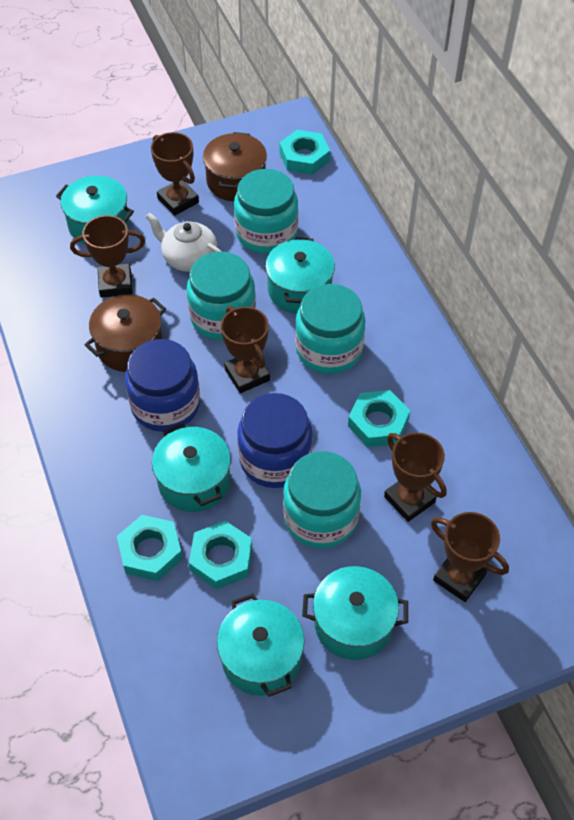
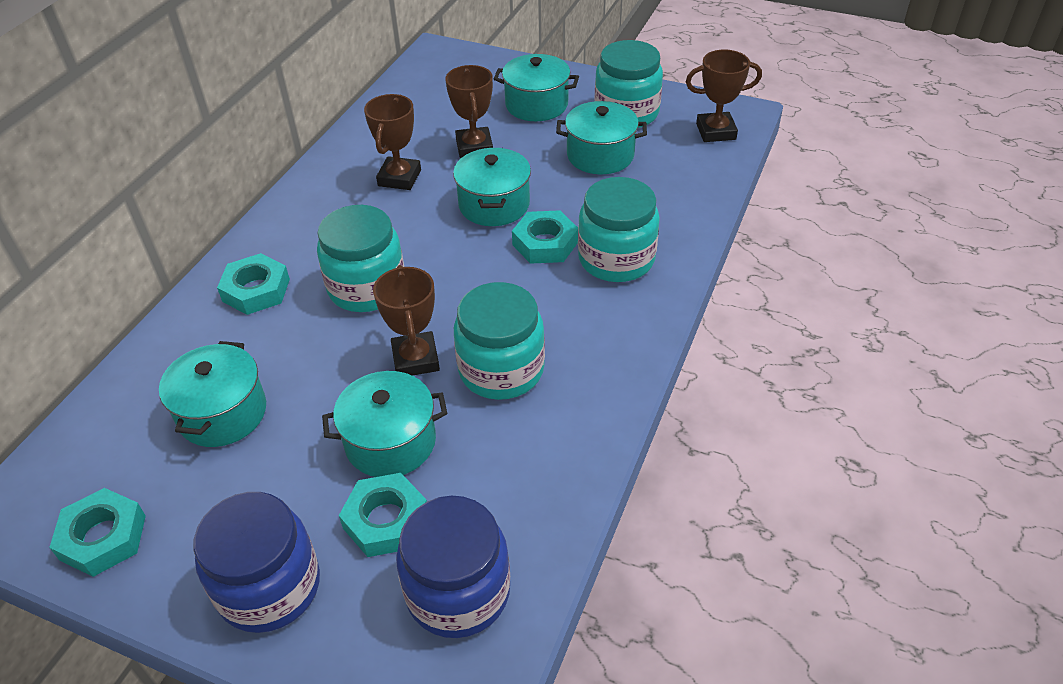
brown pot: 2 -> 0
brown trophy: 5 -> 4
white teapot: 1 -> 0

